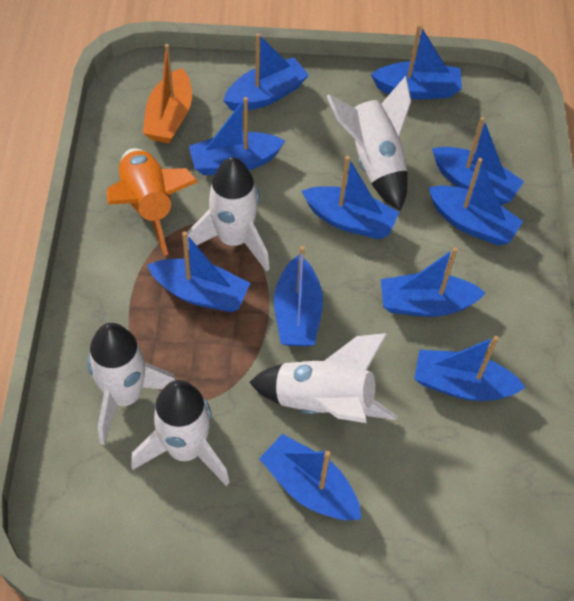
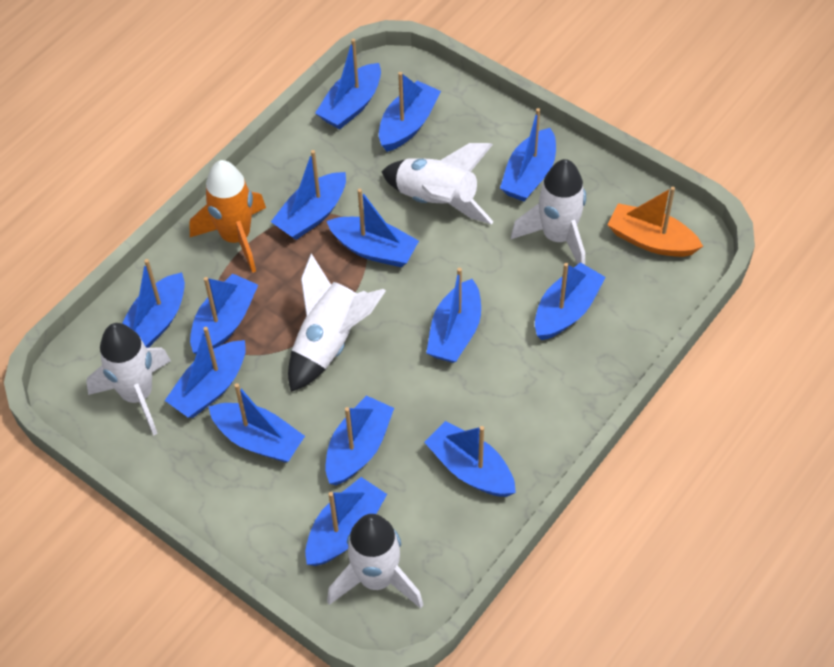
blue boat: 11 -> 14

